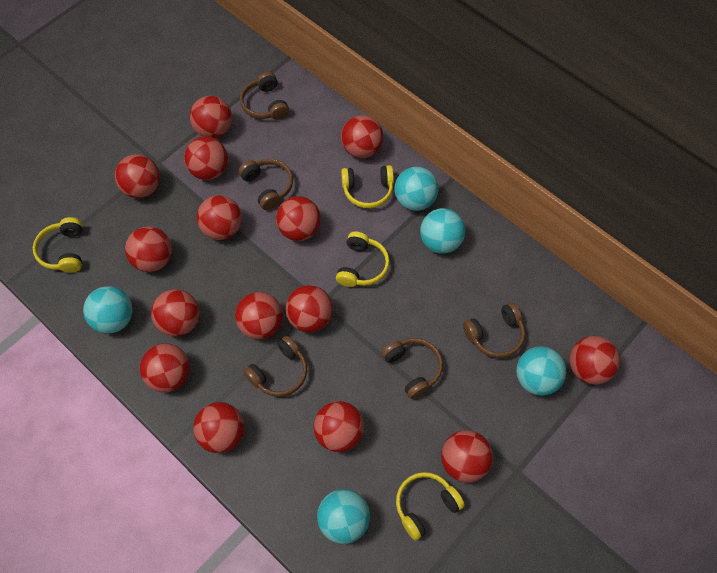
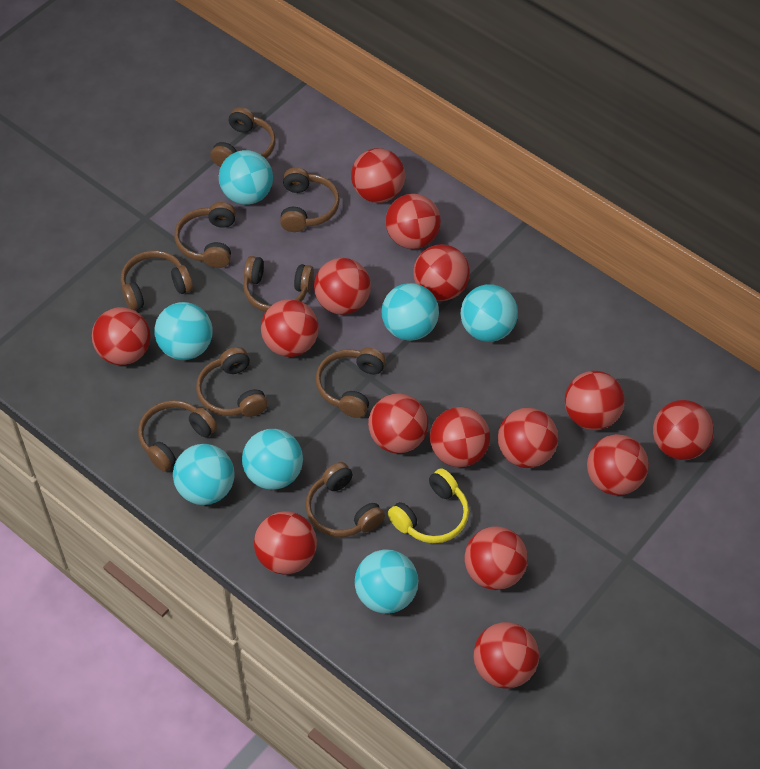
brown headphones: 5 -> 9
turquoise ball: 5 -> 7
yellow headphones: 4 -> 1

